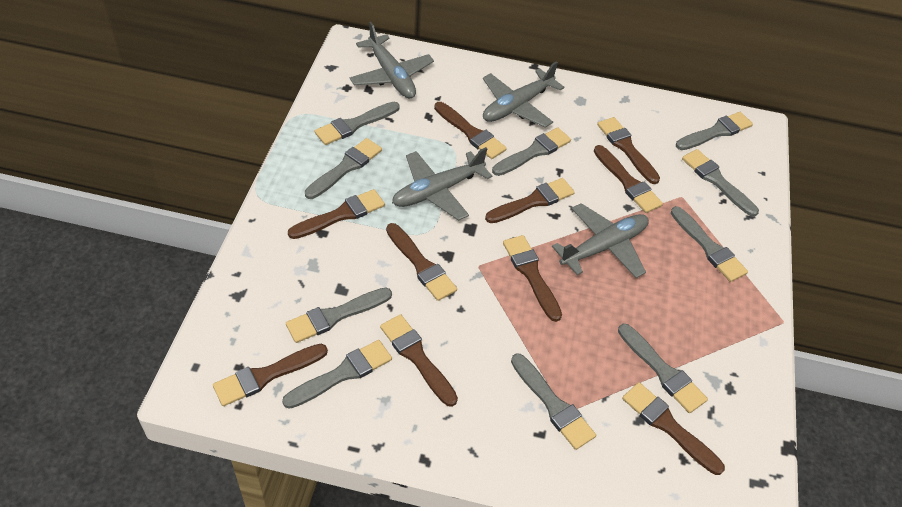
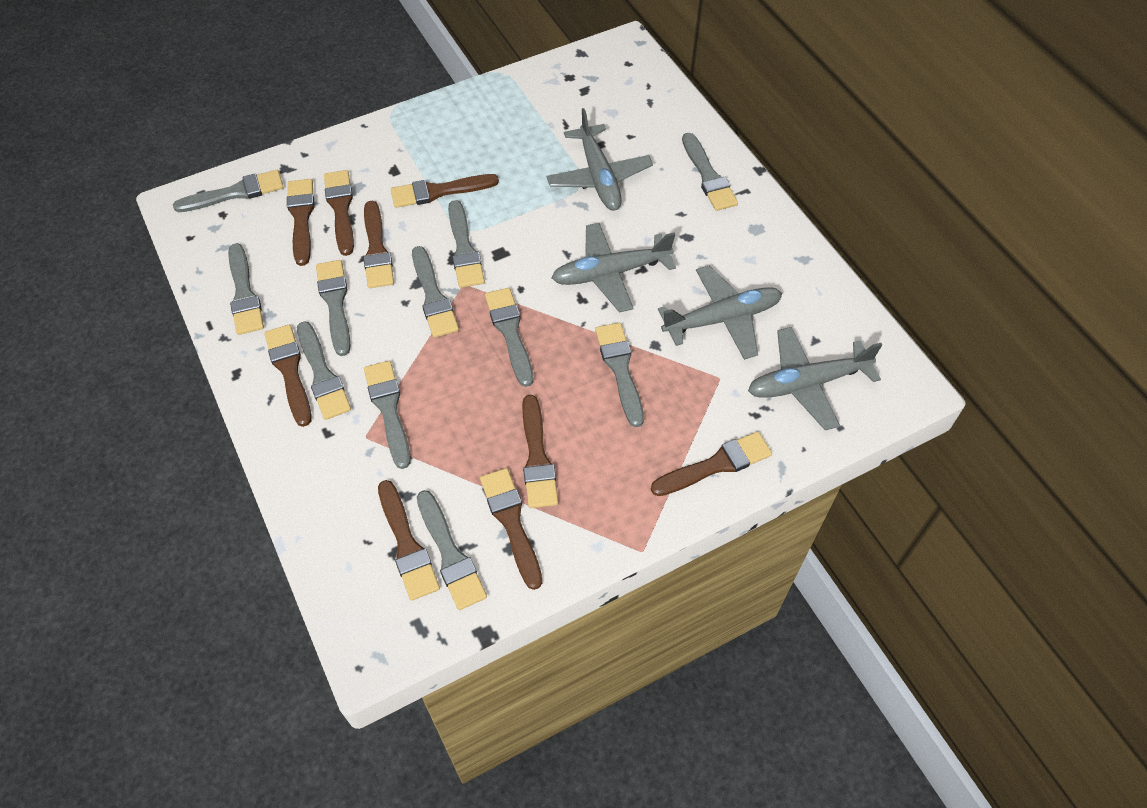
brown brush: 10 -> 9
grey brush: 10 -> 11

